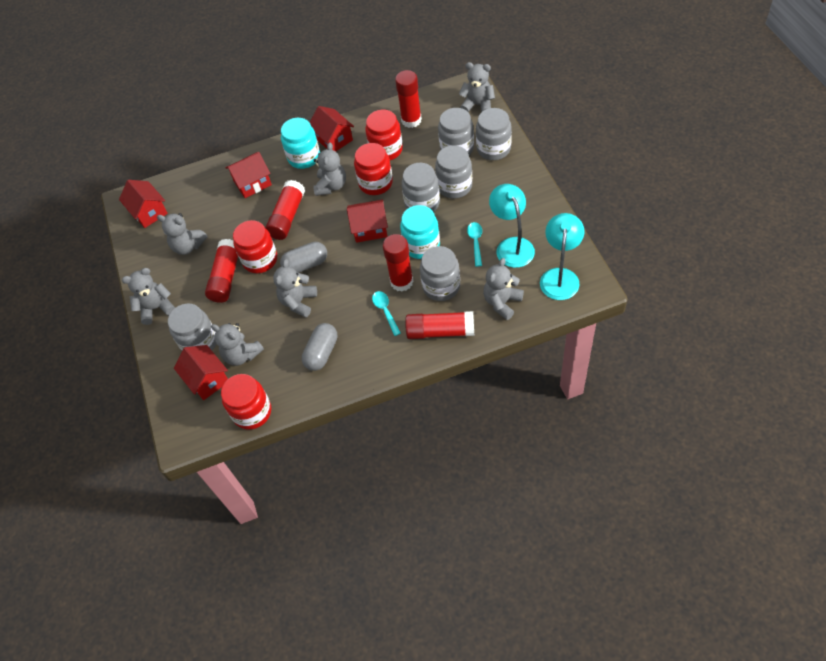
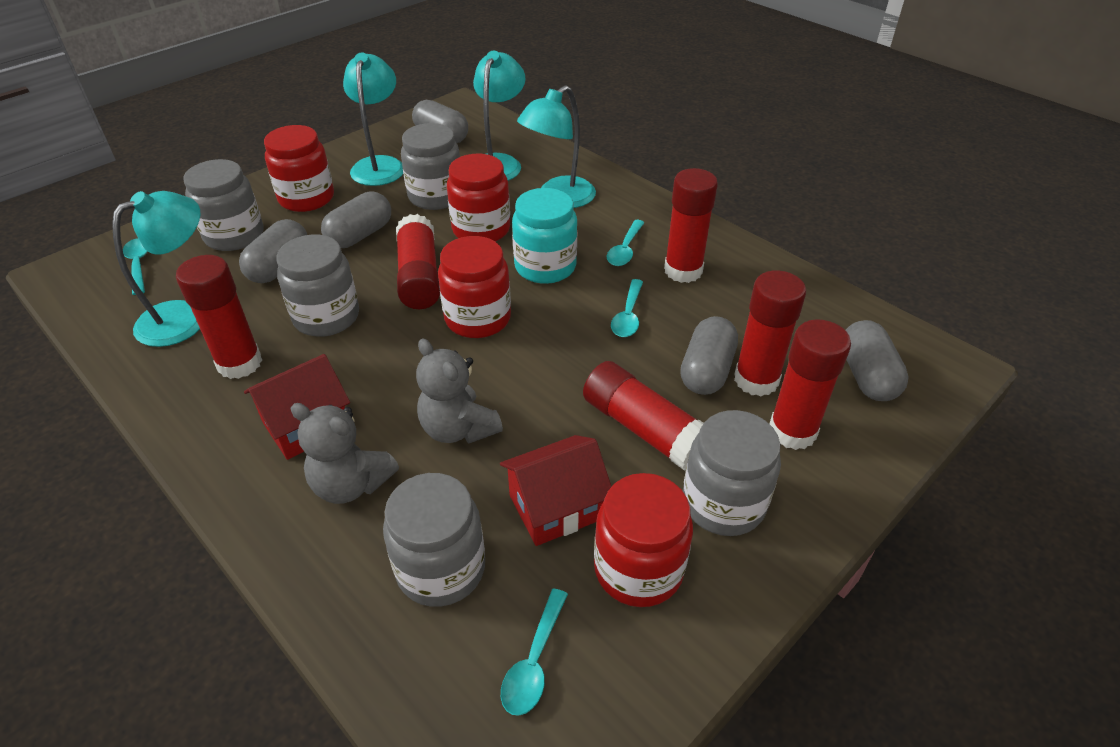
grey capsule: 2 -> 5
grey jar: 6 -> 5
grey teddy bear: 7 -> 2
red glue stick: 5 -> 6
red house: 5 -> 2
turquoise jar: 2 -> 1
turquoise lamp: 2 -> 4
turquoise spoon: 2 -> 4

